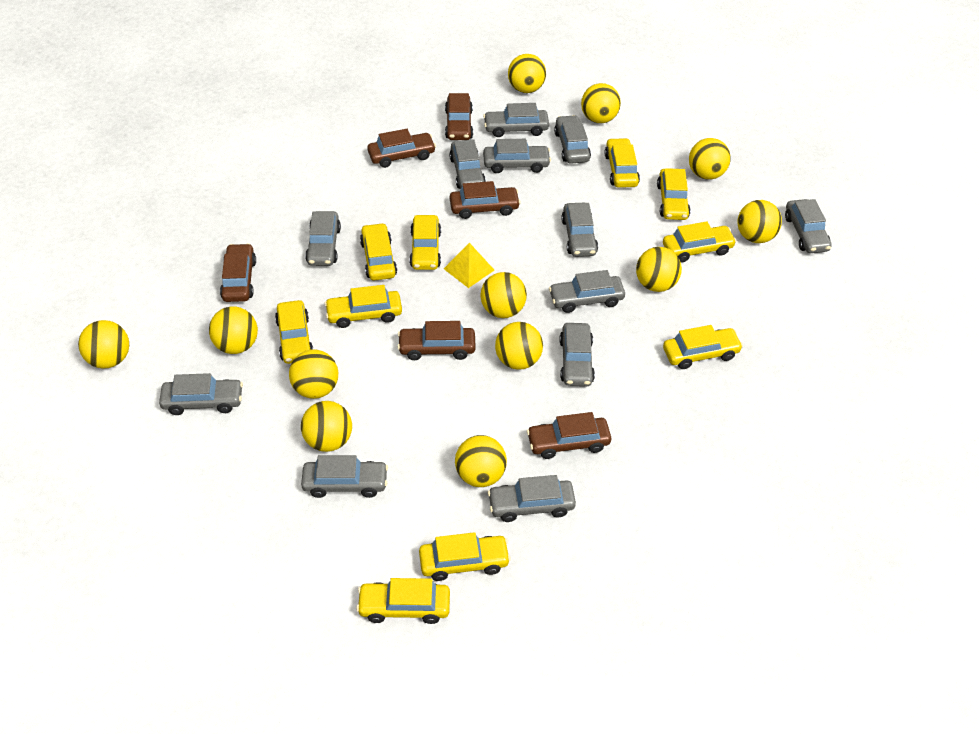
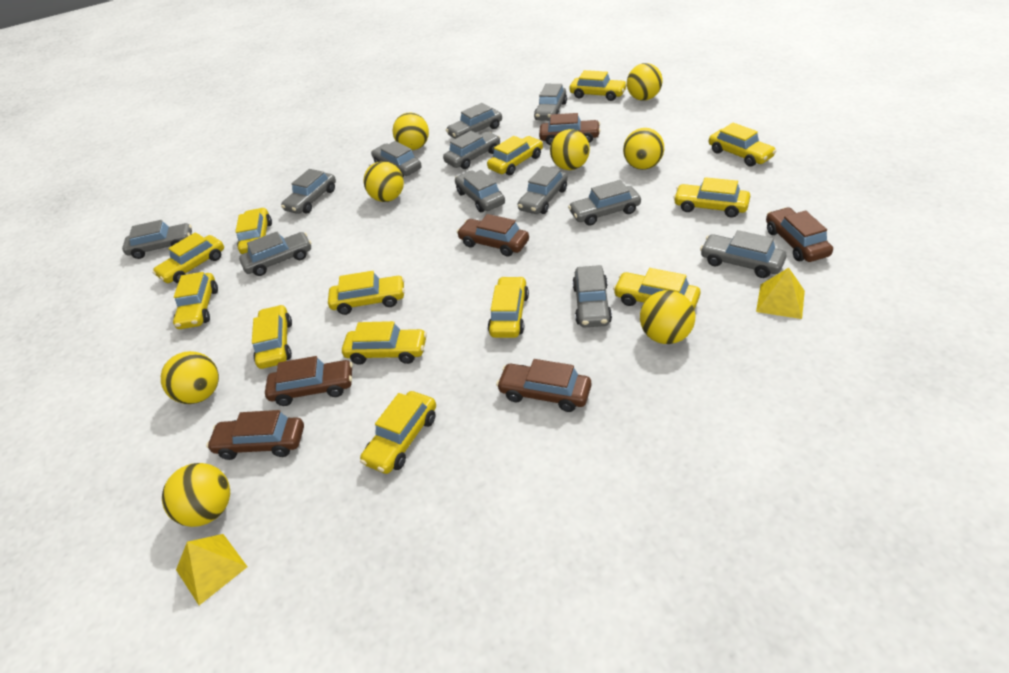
yellow ball: 12 -> 8
yellow car: 10 -> 13
yellow pyramid: 1 -> 2

